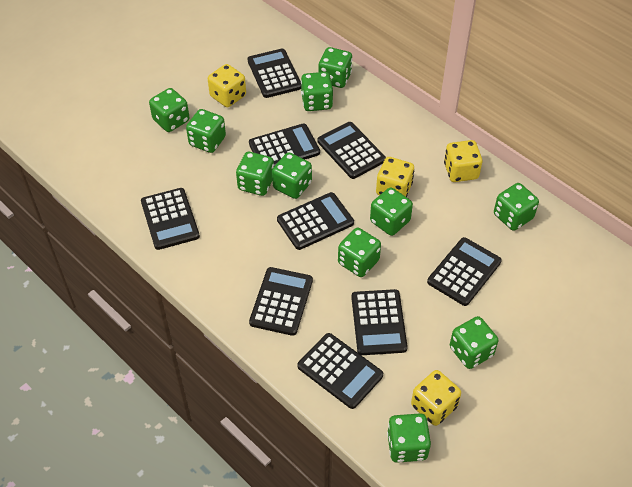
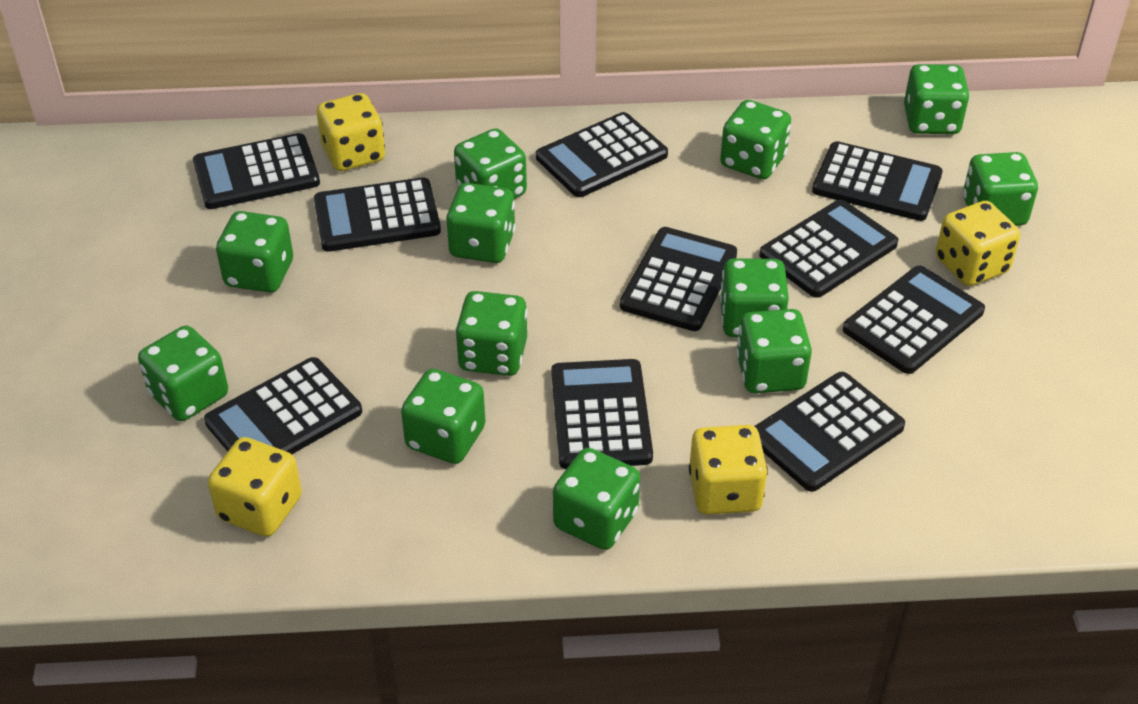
black calculator: 9 -> 10
green dice: 11 -> 12

